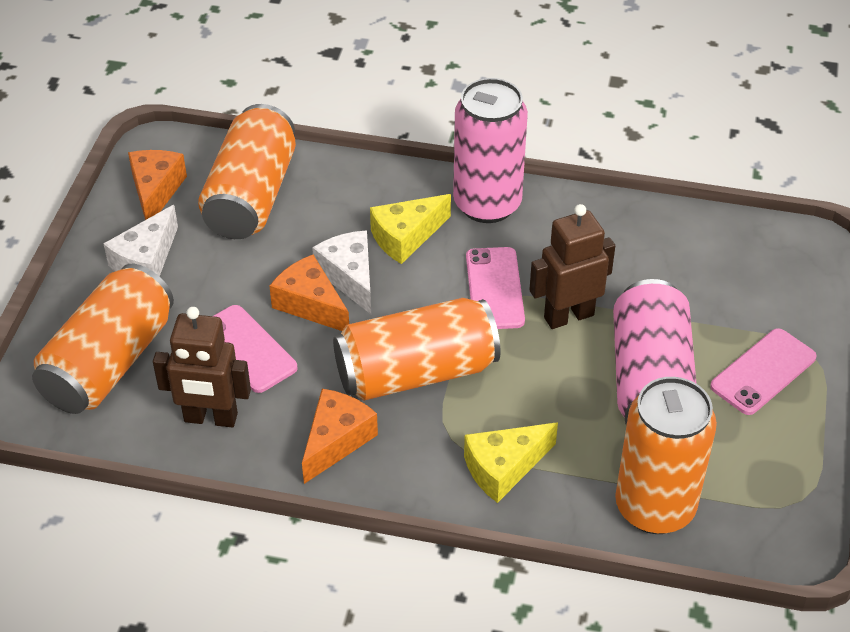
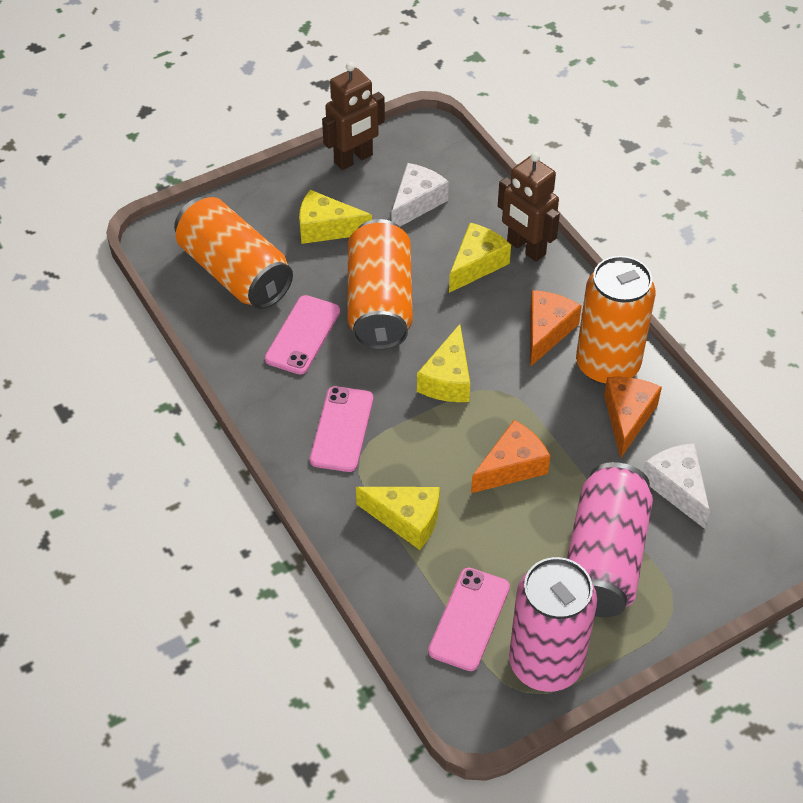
orange can: 4 -> 3
yellow cheese: 2 -> 4

